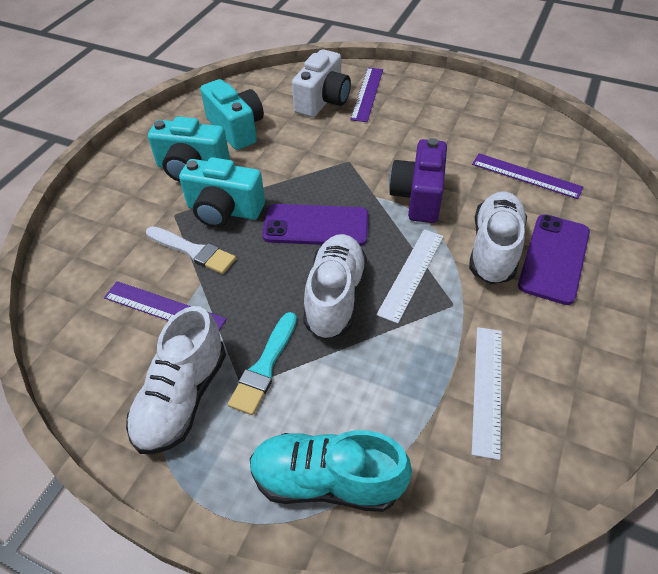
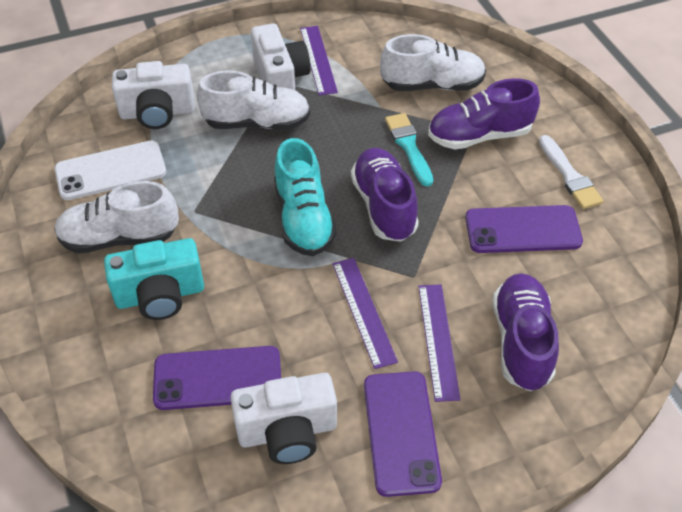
purple camera: 1 -> 0
purple phone: 2 -> 3
purple shoe: 0 -> 3
turquoise camera: 3 -> 1
white camera: 1 -> 3
white phone: 0 -> 1
white ruler: 2 -> 0

